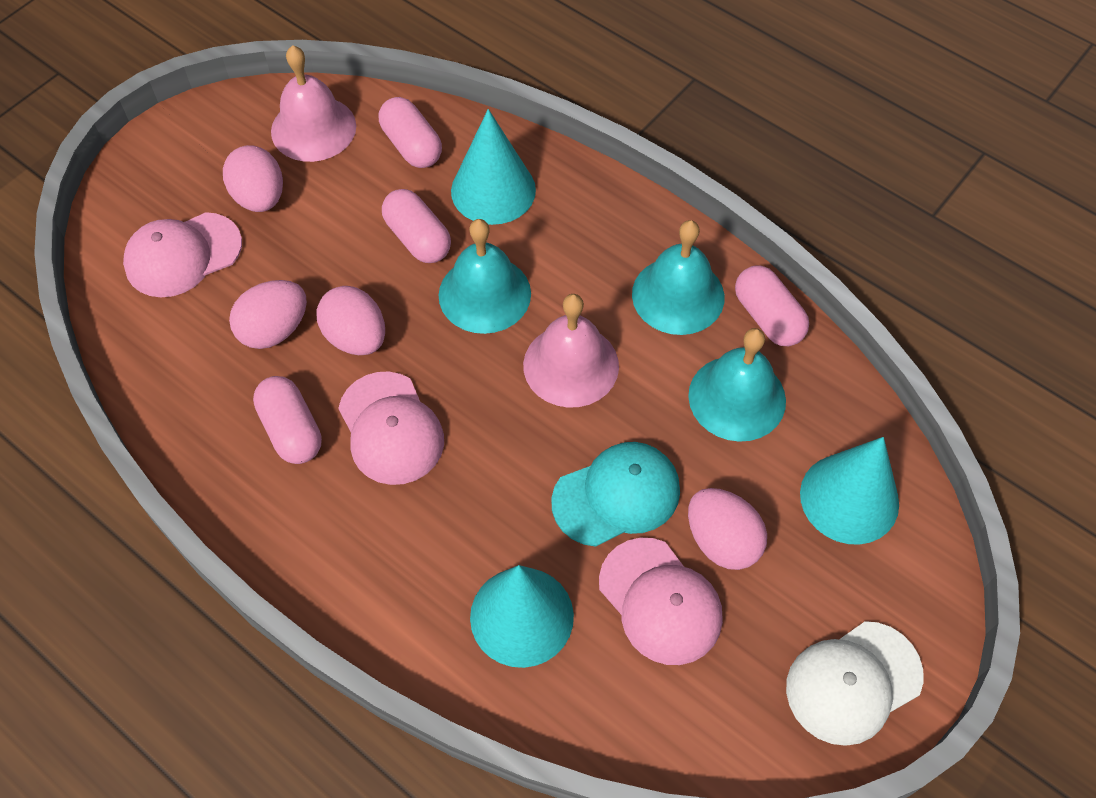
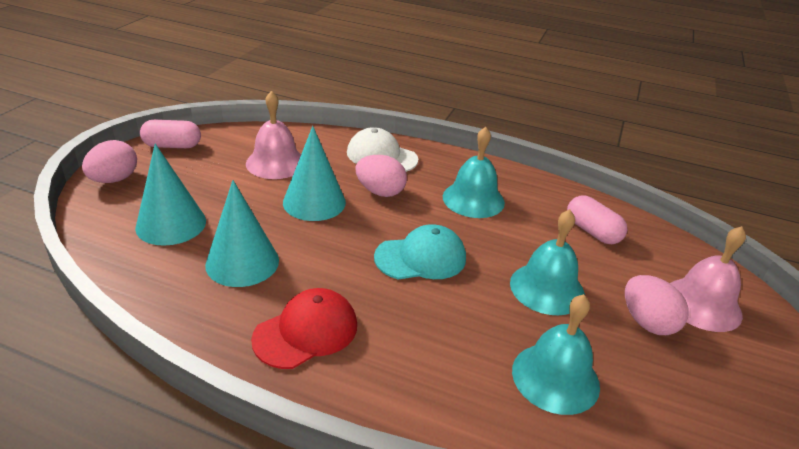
pink cap: 3 -> 0
pink capsule: 4 -> 2
pink egg: 4 -> 3
red cap: 0 -> 1

